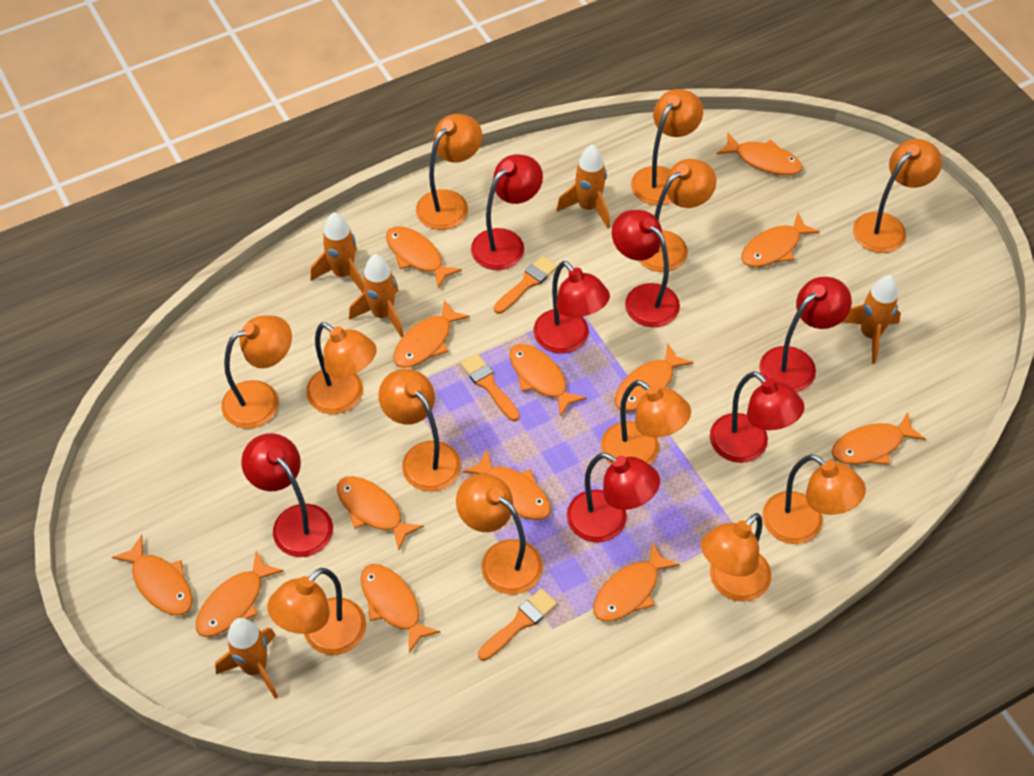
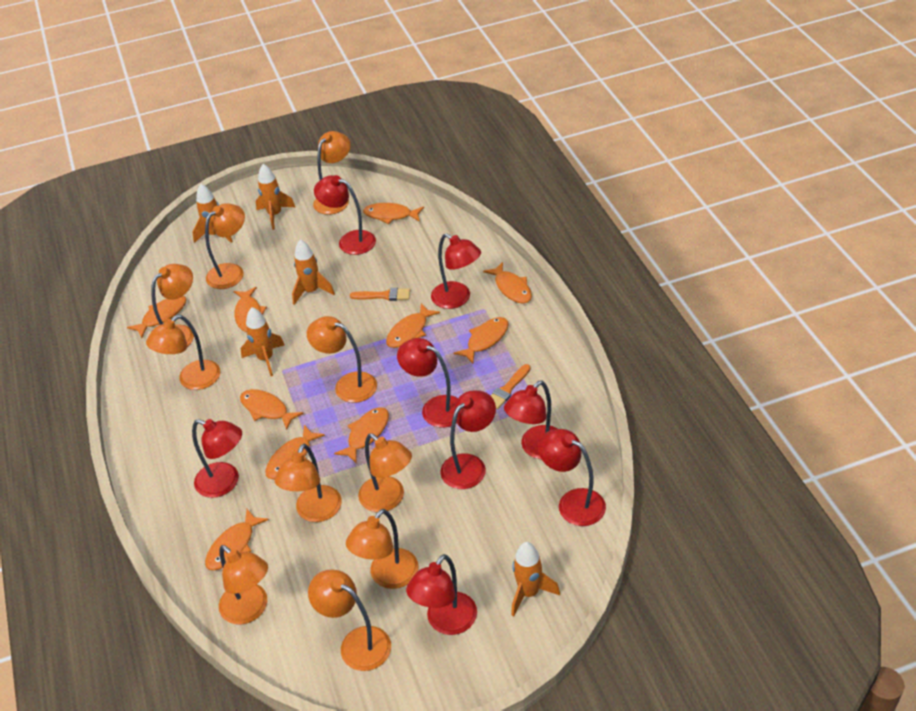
orange brush: 3 -> 2
orange fish: 13 -> 10
orange lamp: 12 -> 10
red lamp: 7 -> 8

